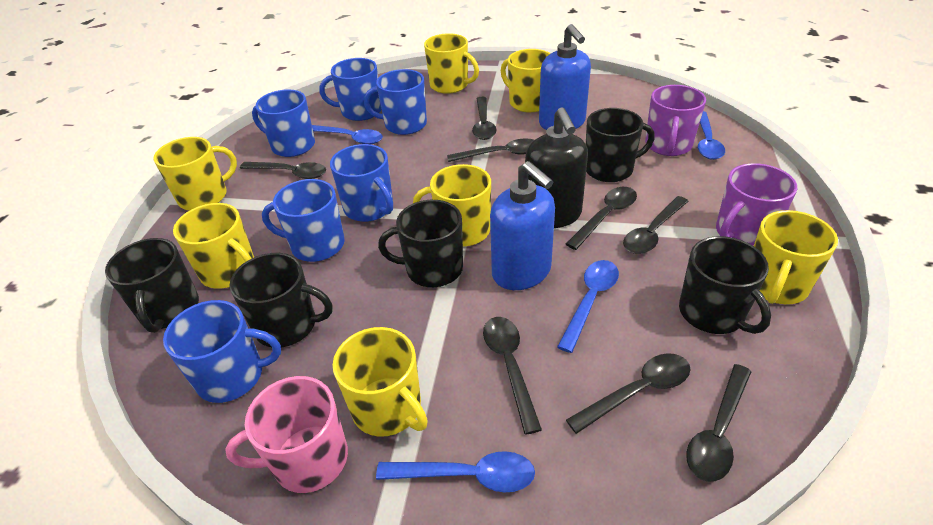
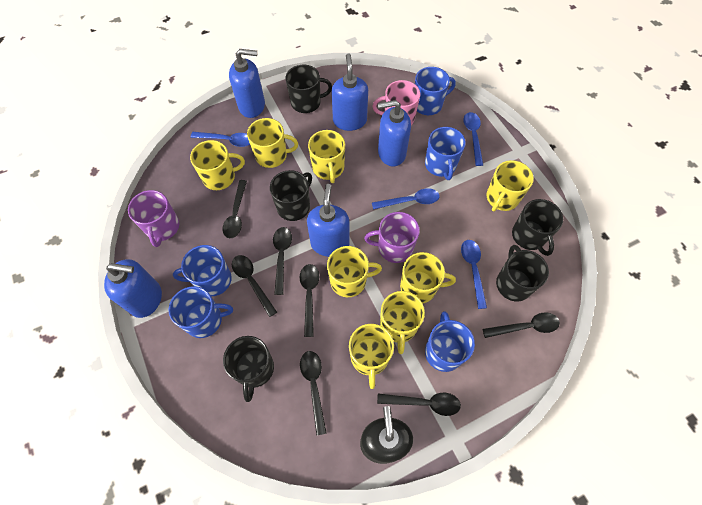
black spoon: 8 -> 7
blue mug: 6 -> 5
blue soap dispenser: 2 -> 5
yellow mug: 7 -> 8

